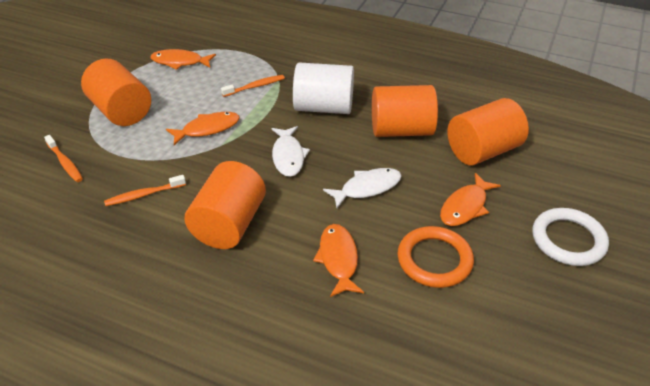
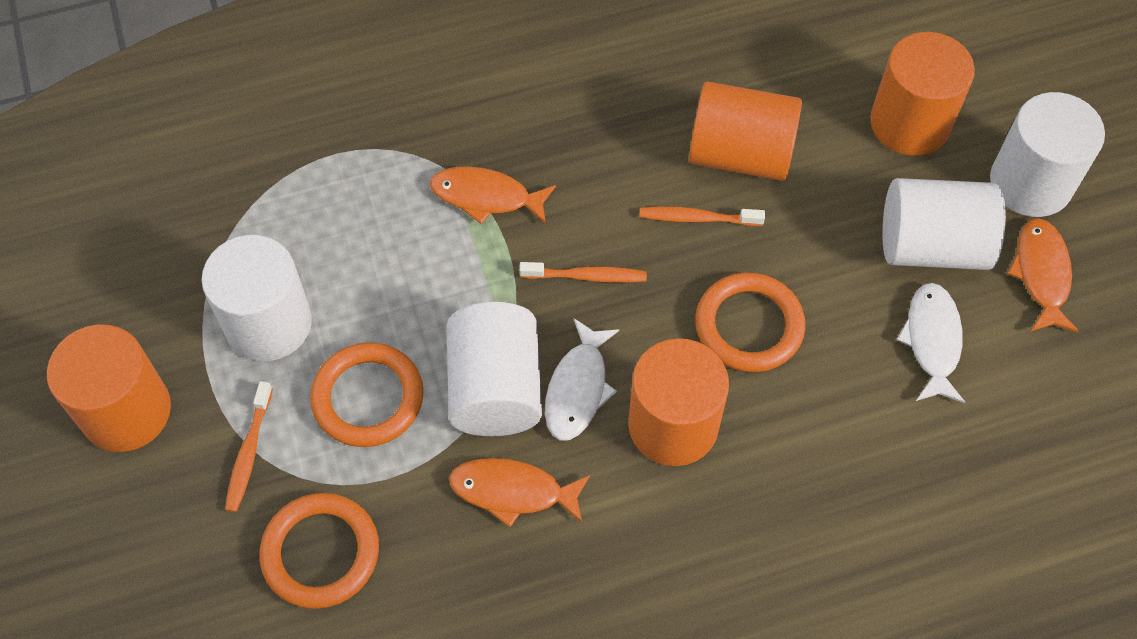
orange fish: 4 -> 3
orange ring: 1 -> 3
white cylinder: 1 -> 4
white ring: 1 -> 0

